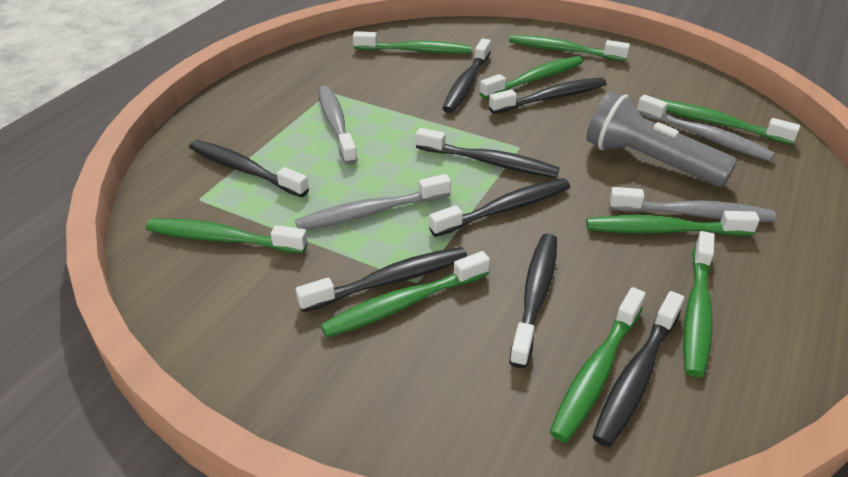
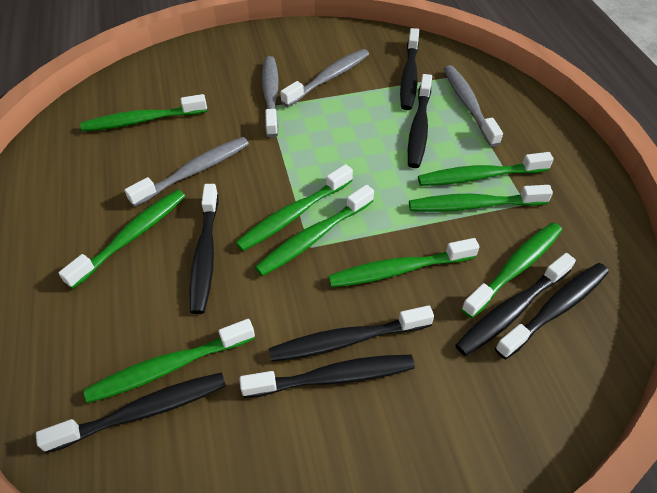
grey flashlight: 1 -> 0

